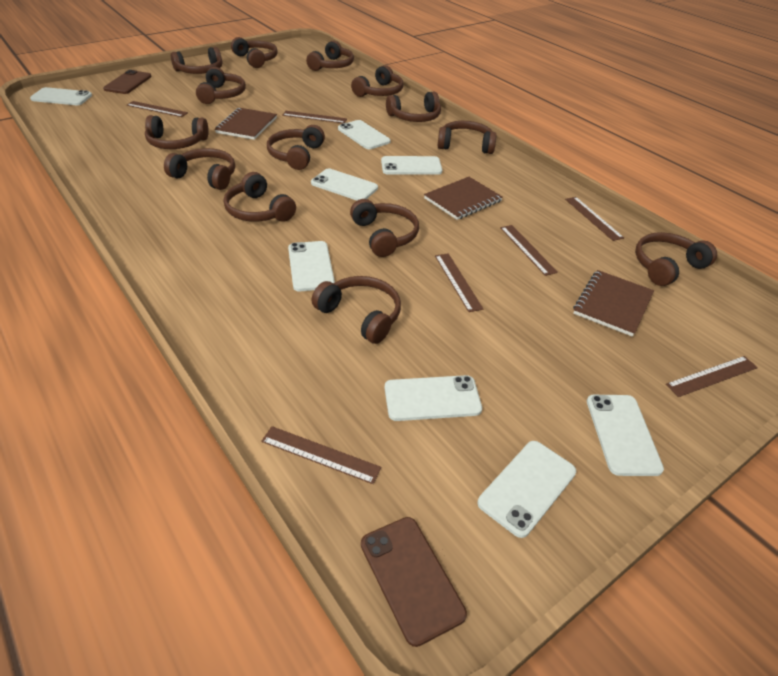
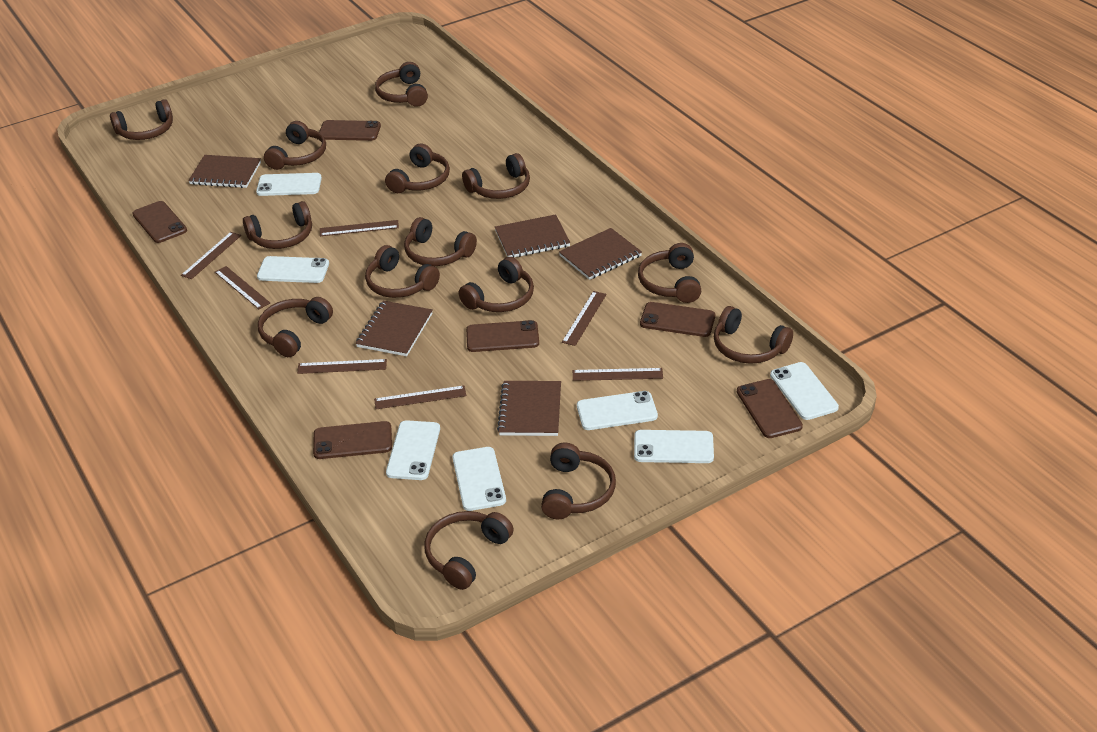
brown notebook: 3 -> 5
brown phone: 2 -> 6
white phone: 8 -> 7

